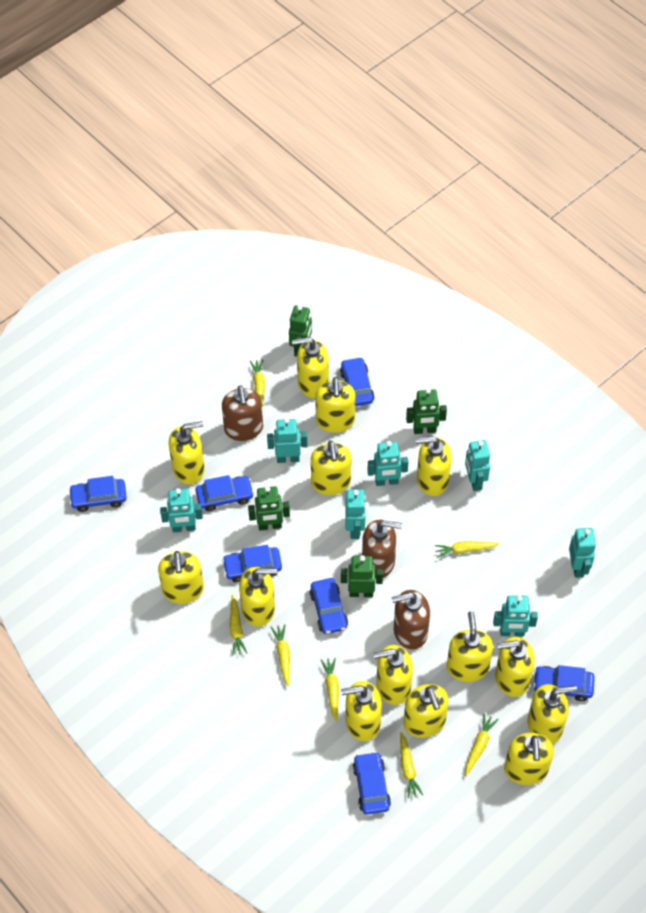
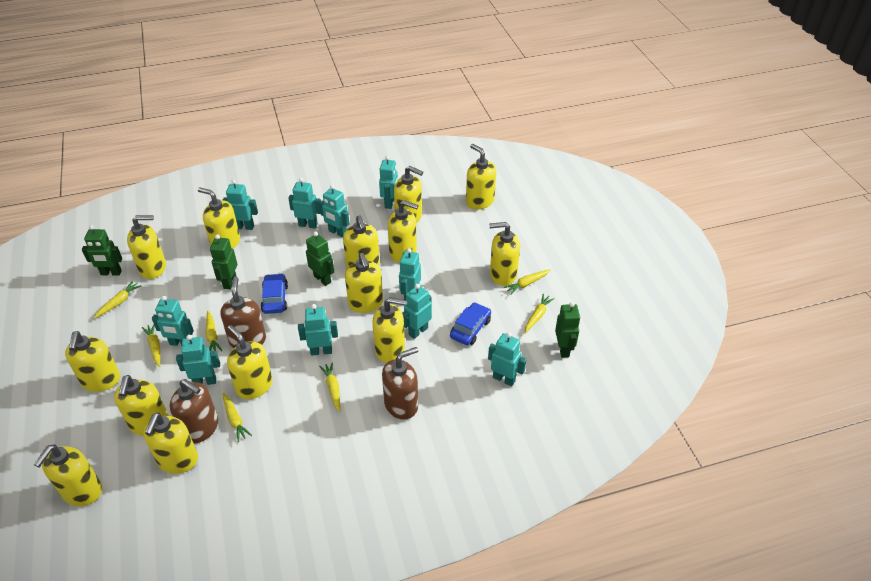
blue car: 7 -> 2
turquoise robot: 7 -> 10

